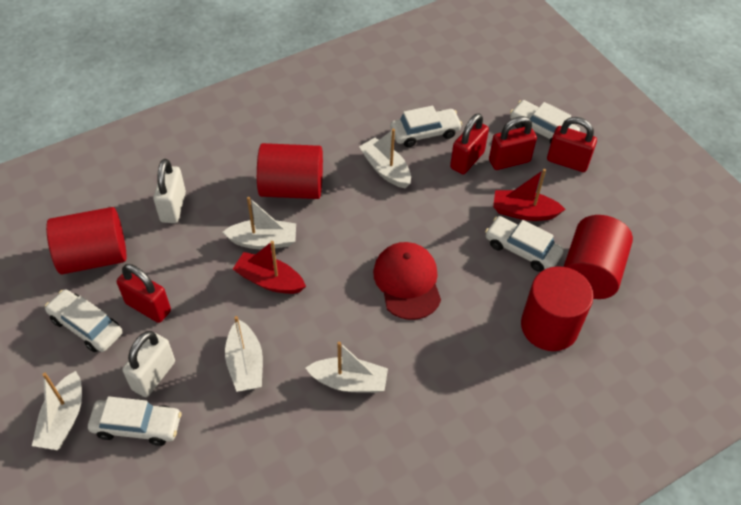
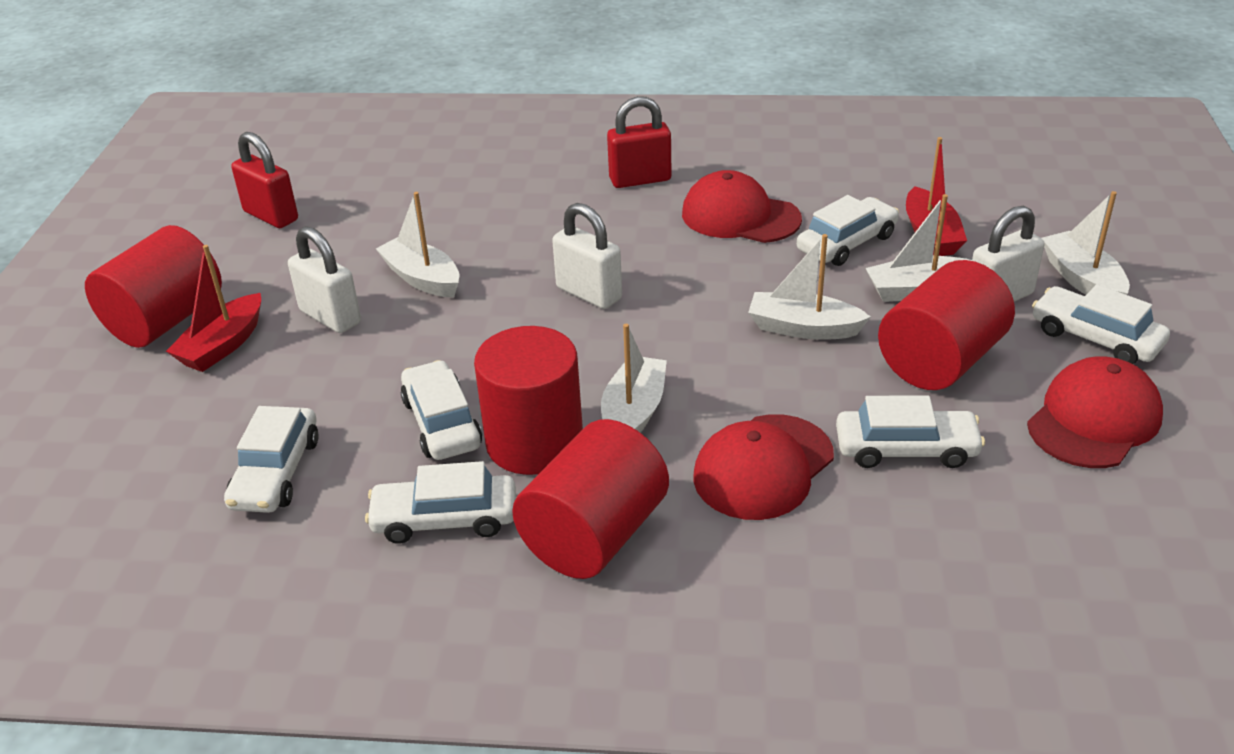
red cap: 1 -> 3
red padlock: 4 -> 2
white car: 5 -> 6
white padlock: 2 -> 3

